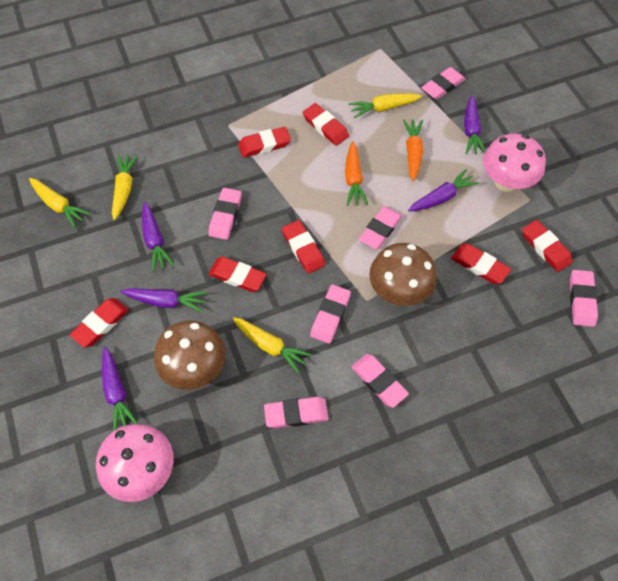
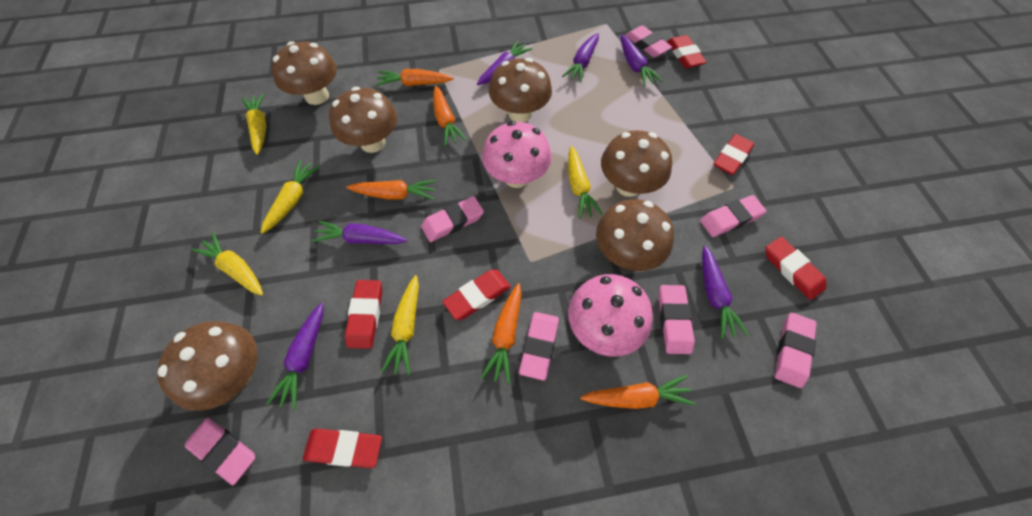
brown mushroom: 2 -> 6
orange carrot: 2 -> 5
purple carrot: 5 -> 6
red eraser: 7 -> 6
yellow carrot: 4 -> 5

